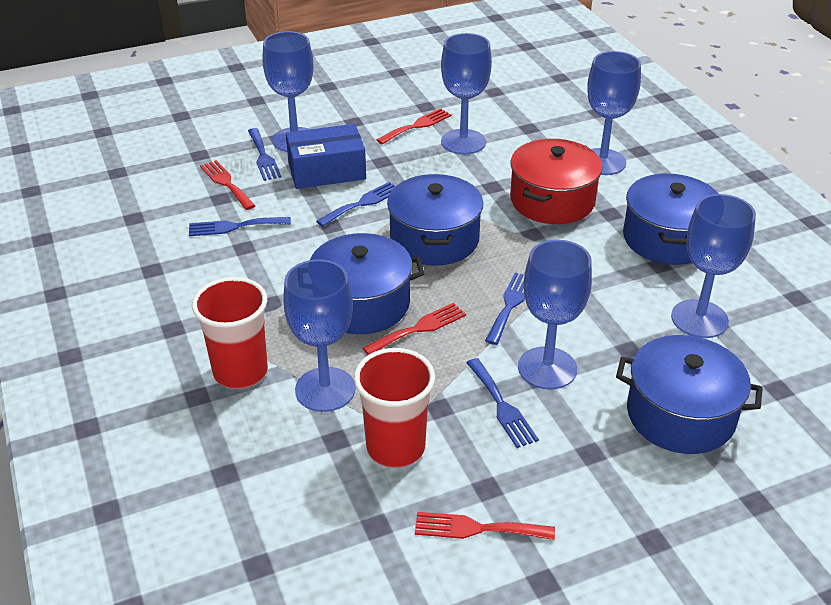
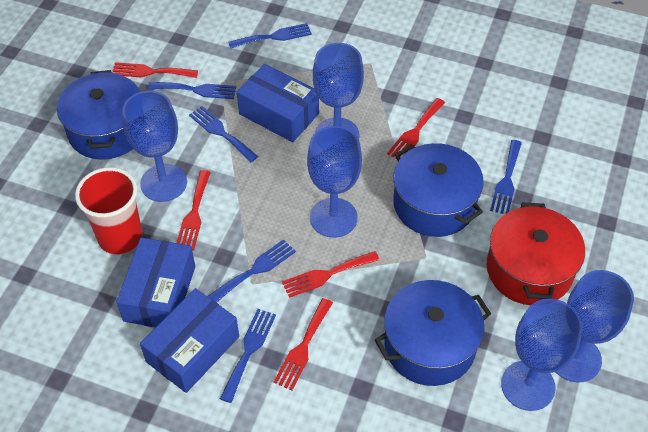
blue box: 1 -> 3
blue fork: 5 -> 6
blue goblet: 6 -> 5
blue pot: 4 -> 3
red cup: 2 -> 1
red fork: 4 -> 5

